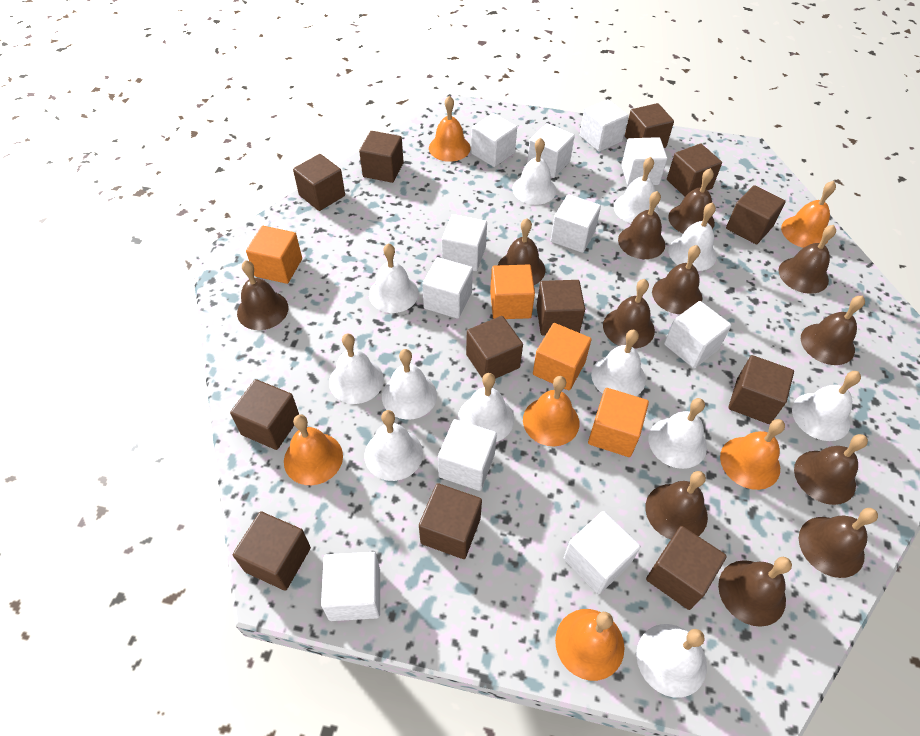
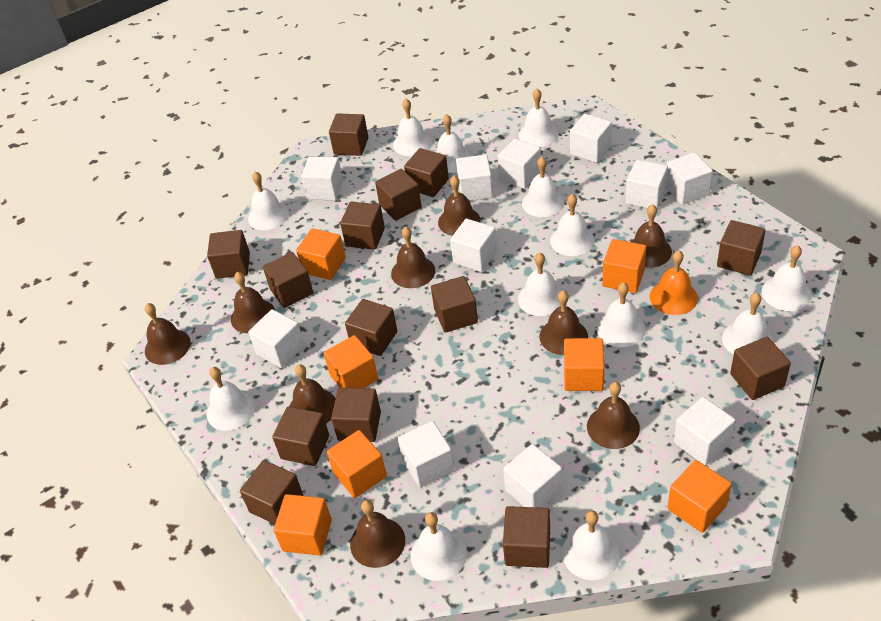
brown bell: 12 -> 9
brown cube: 12 -> 14
orange bell: 6 -> 1
orange cube: 4 -> 7
white bell: 12 -> 13

